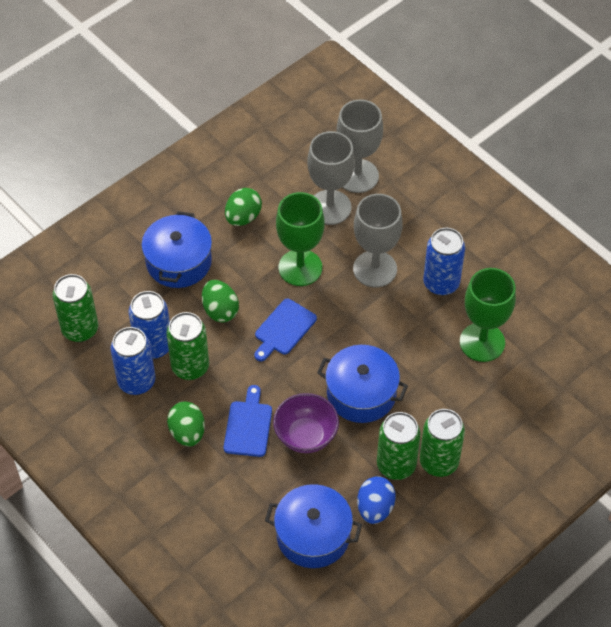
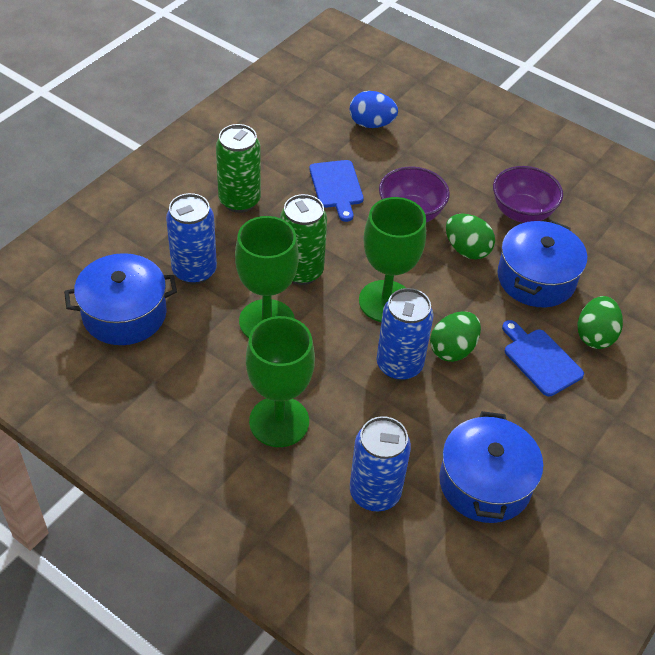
green can: 4 -> 2
green goblet: 2 -> 3
grey goblet: 3 -> 0
purple bowl: 1 -> 2

